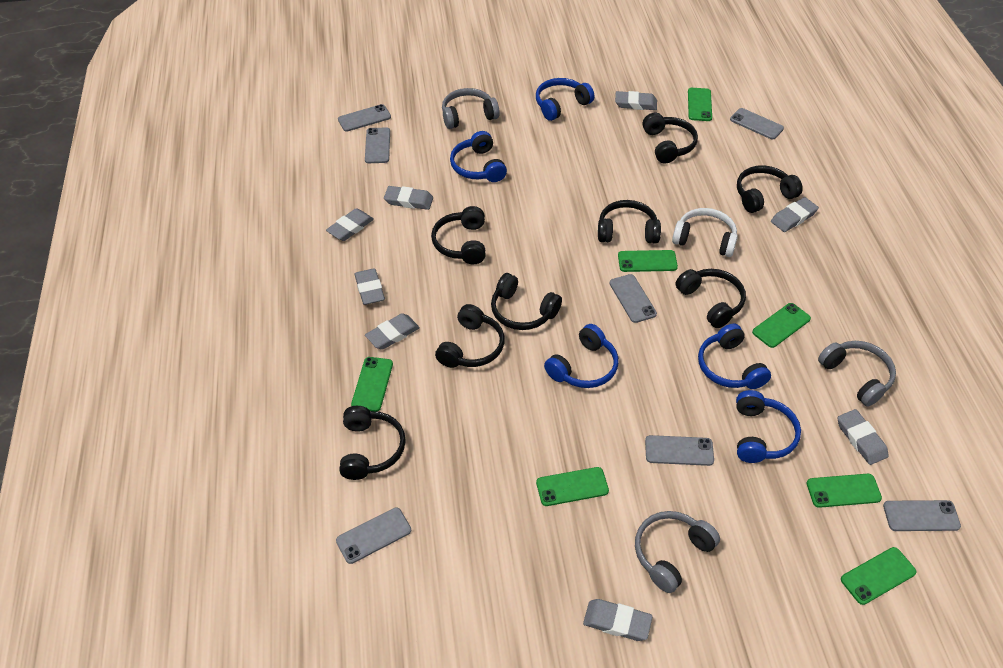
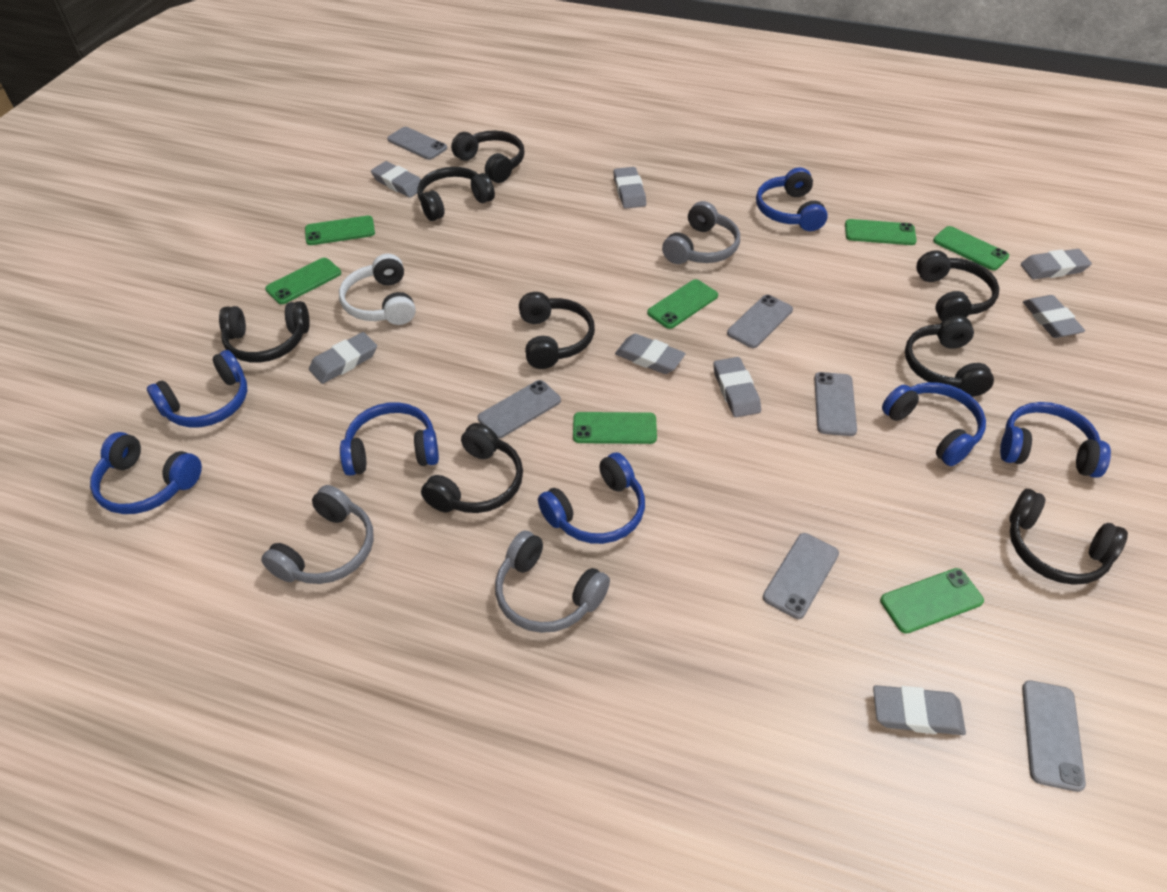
blue headphones: 5 -> 7
grey phone: 7 -> 6

